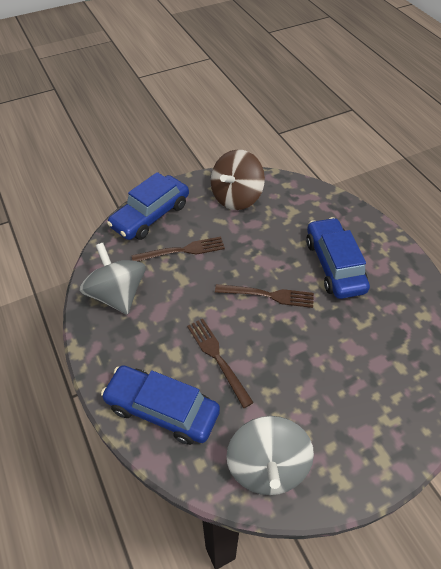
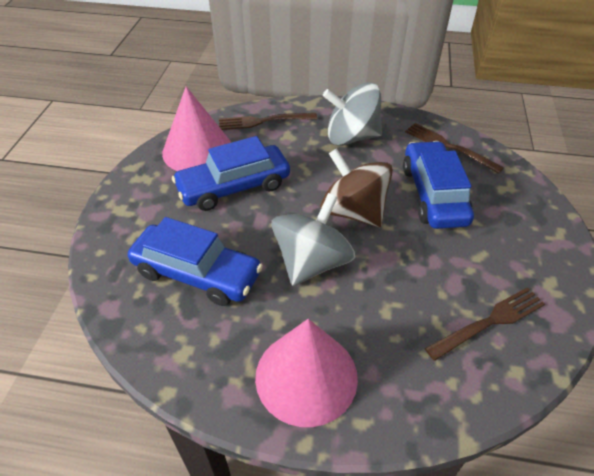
pink cone: 0 -> 2

